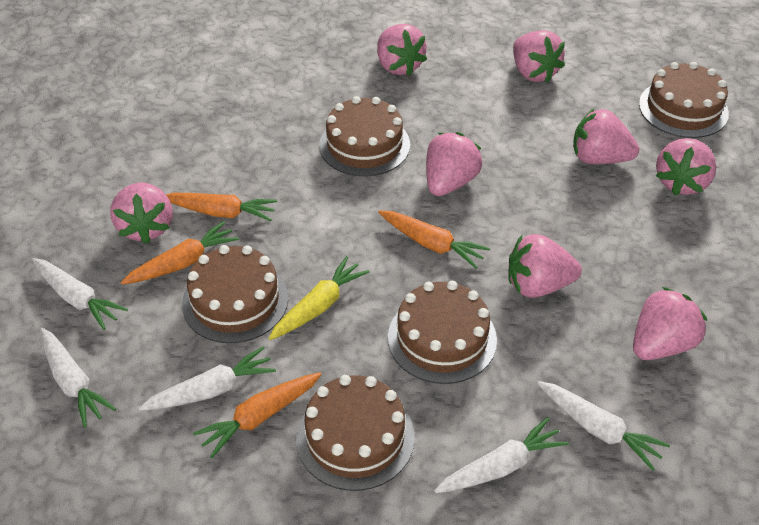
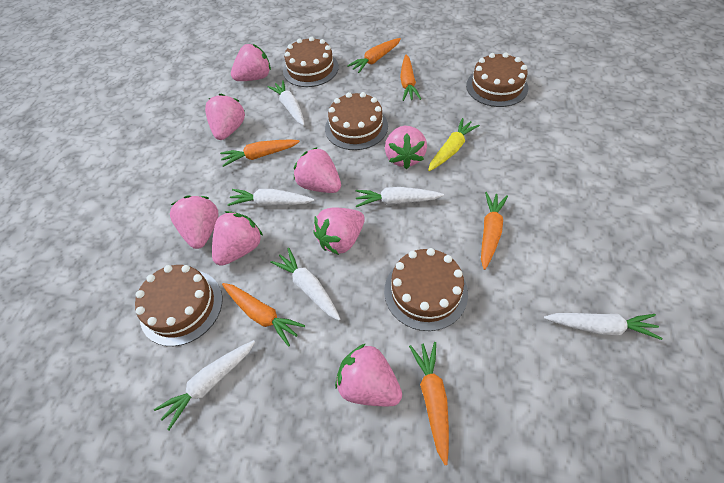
orange carrot: 4 -> 6
white carrot: 5 -> 6

